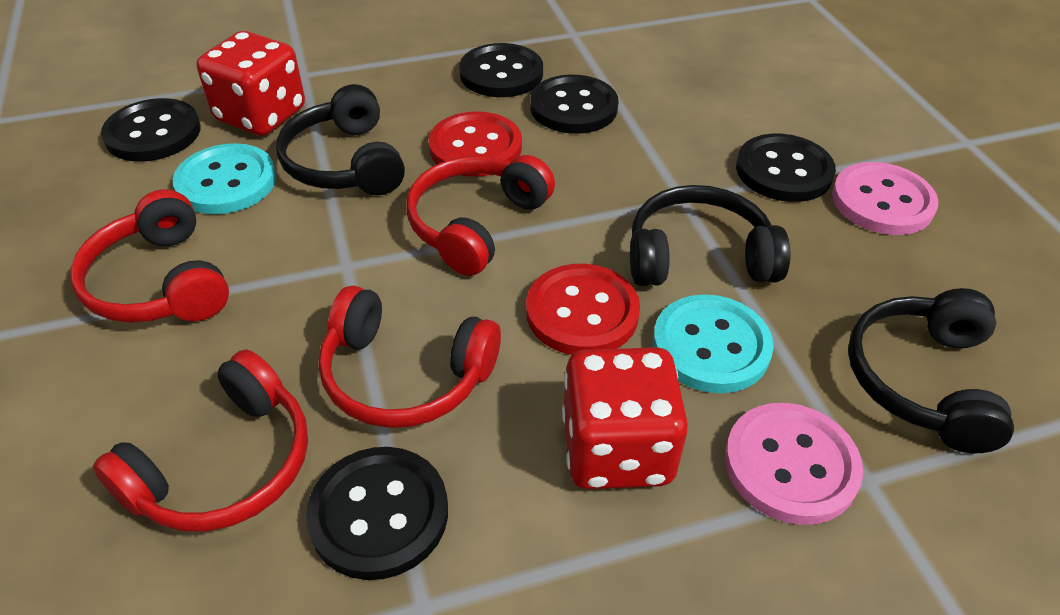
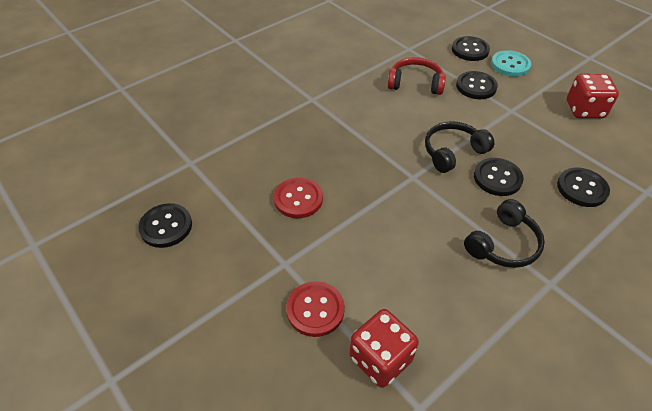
black headphones: 3 -> 2
pink button: 2 -> 0
red headphones: 4 -> 1
turquoise button: 2 -> 1

